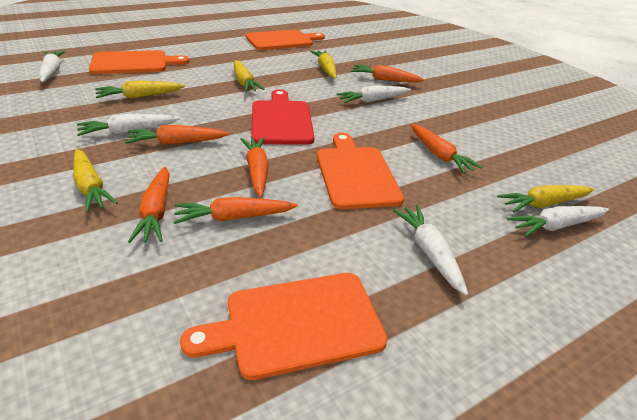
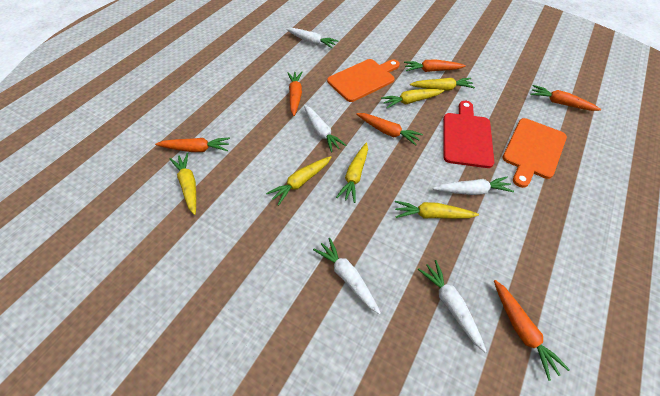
orange cutting board: 4 -> 2
yellow carrot: 5 -> 6

